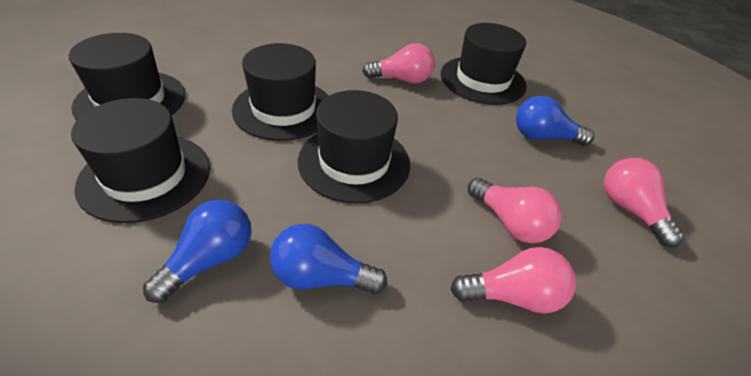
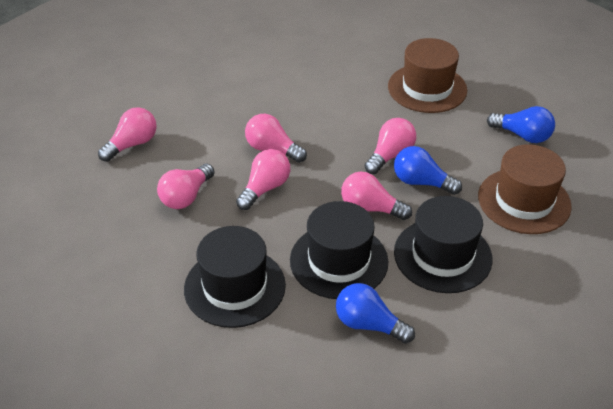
black hat: 5 -> 3
brown hat: 0 -> 2
pink light bulb: 4 -> 6

